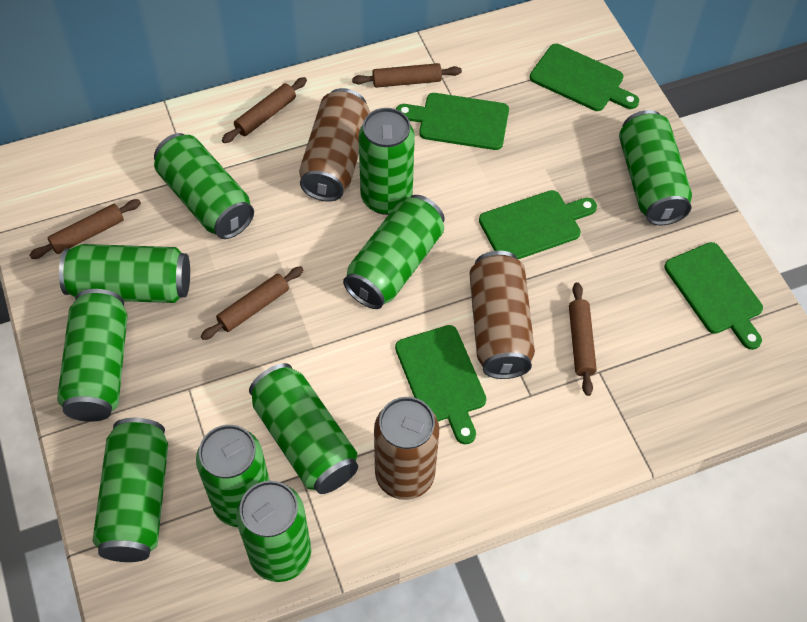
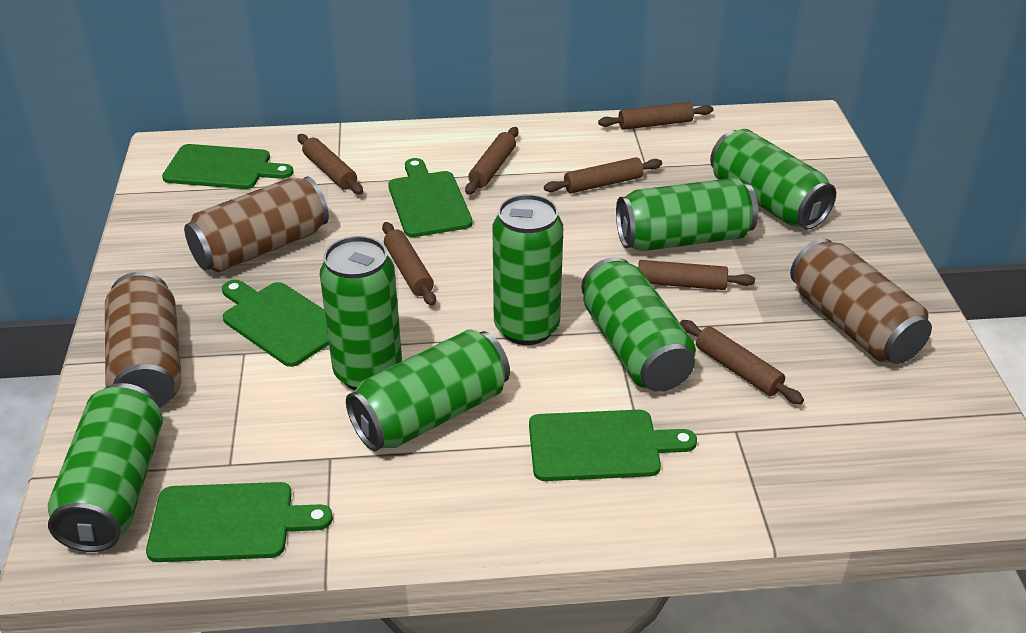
brown rolling pin: 5 -> 7
green can: 10 -> 7

